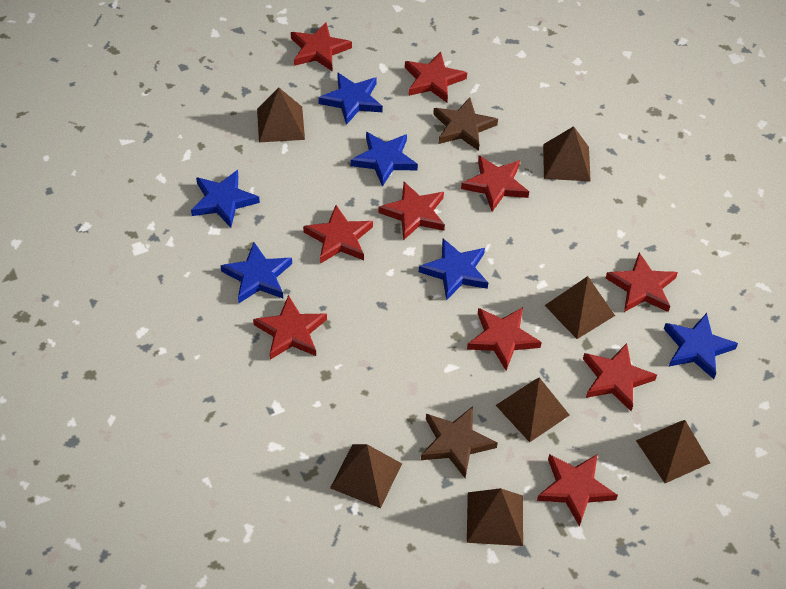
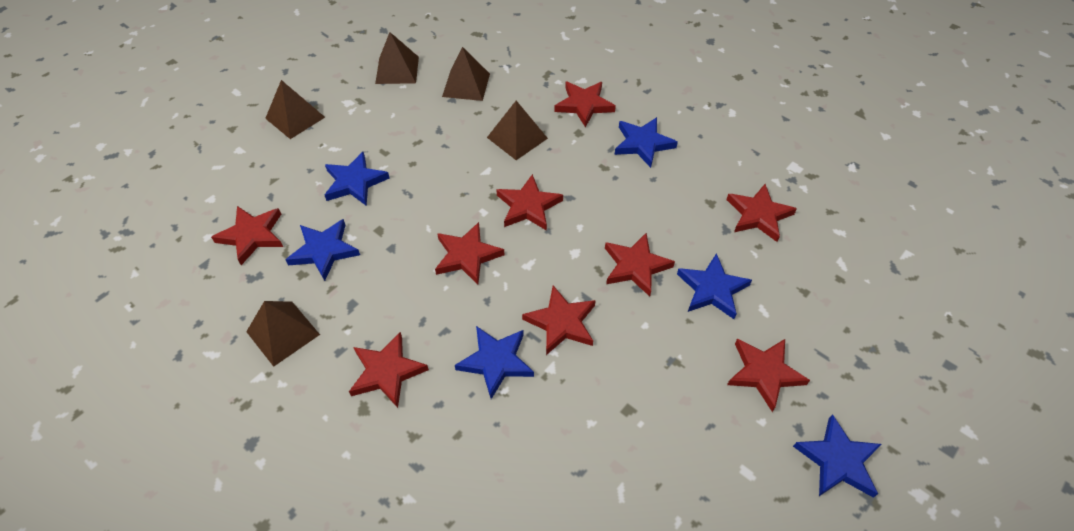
brown pyramid: 7 -> 5
brown star: 2 -> 0
red star: 10 -> 9

